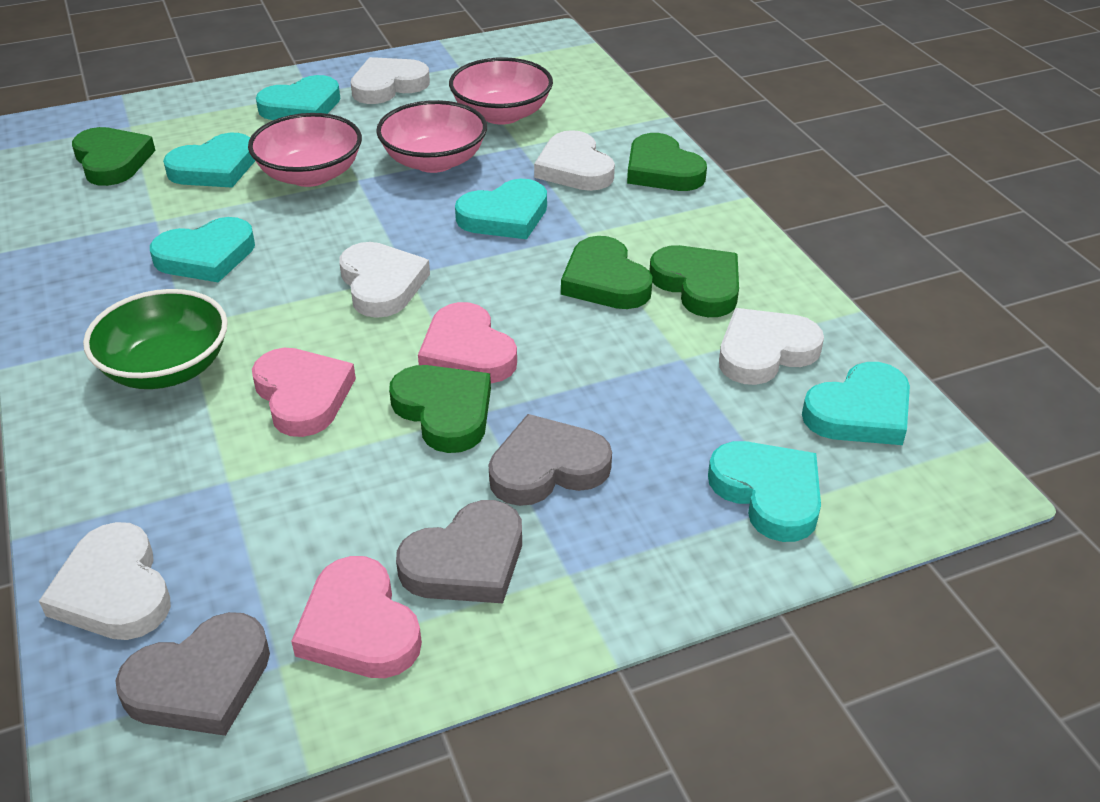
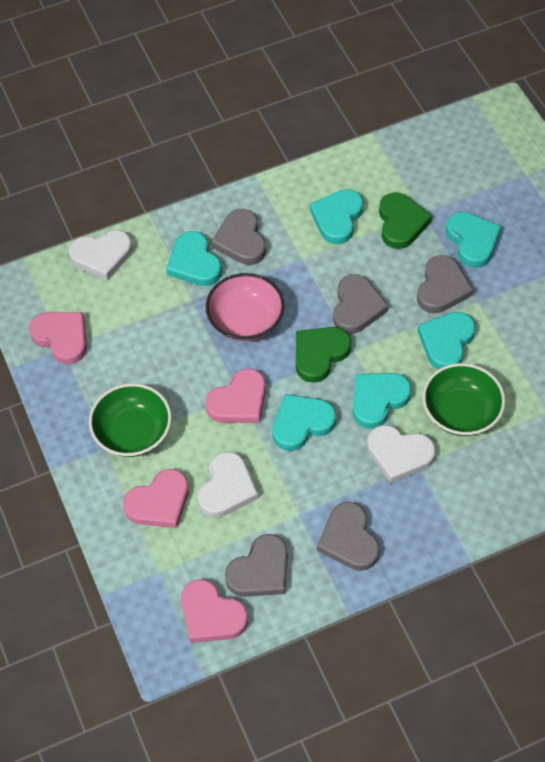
green bowl: 1 -> 2
green heart: 5 -> 2
grey heart: 3 -> 5
pink bowl: 3 -> 1
pink heart: 3 -> 4
white heart: 5 -> 3

